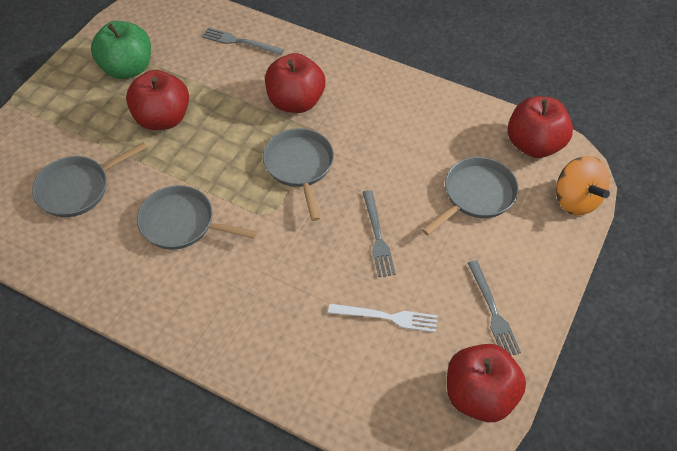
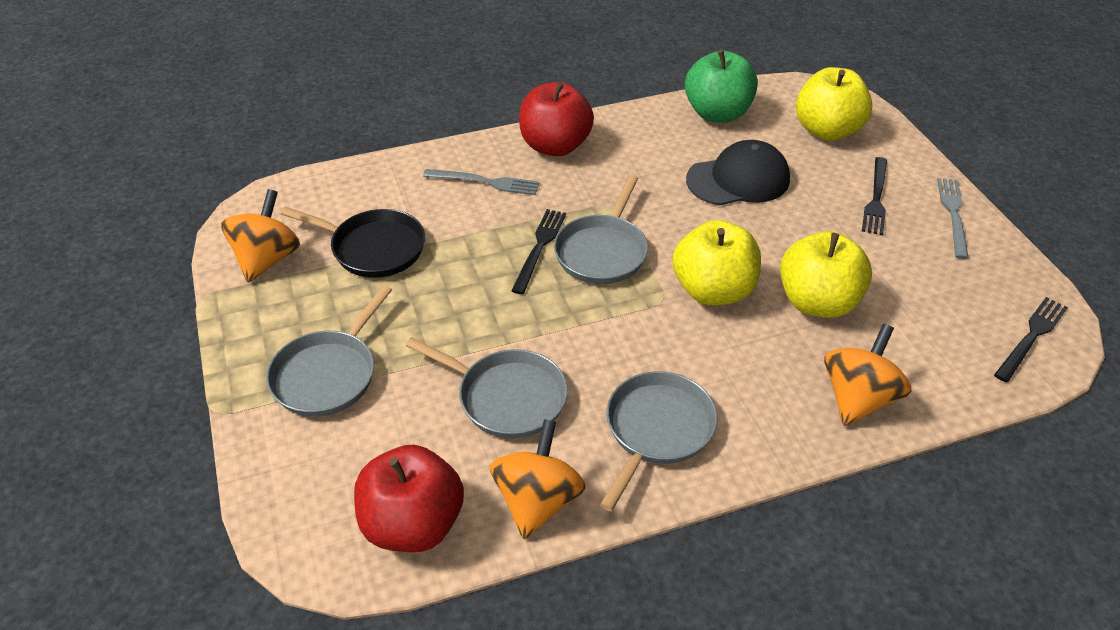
black cap: 0 -> 1
black fork: 0 -> 3
black pan: 0 -> 1
grey fork: 3 -> 2
orange spinning top: 1 -> 3
red apple: 4 -> 2
white fork: 1 -> 0
yellow apple: 0 -> 3

